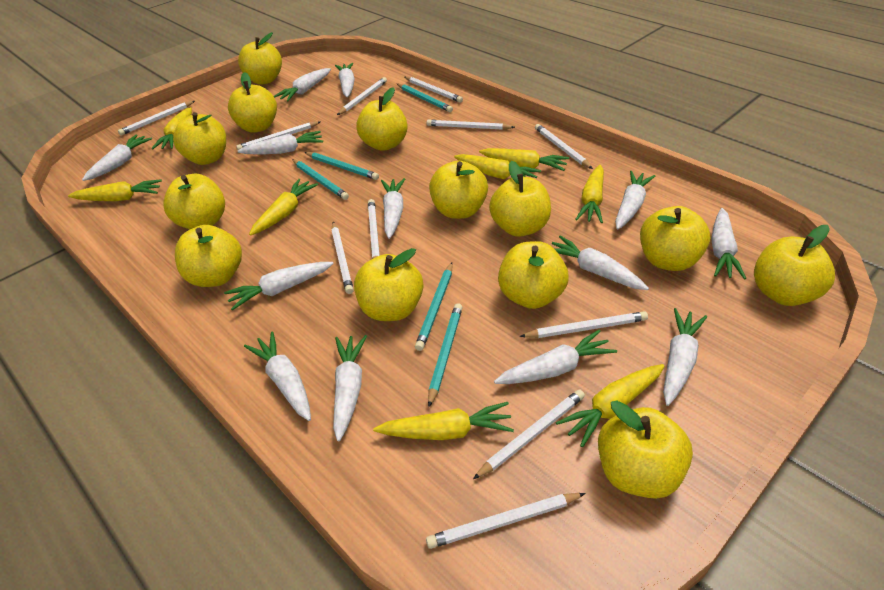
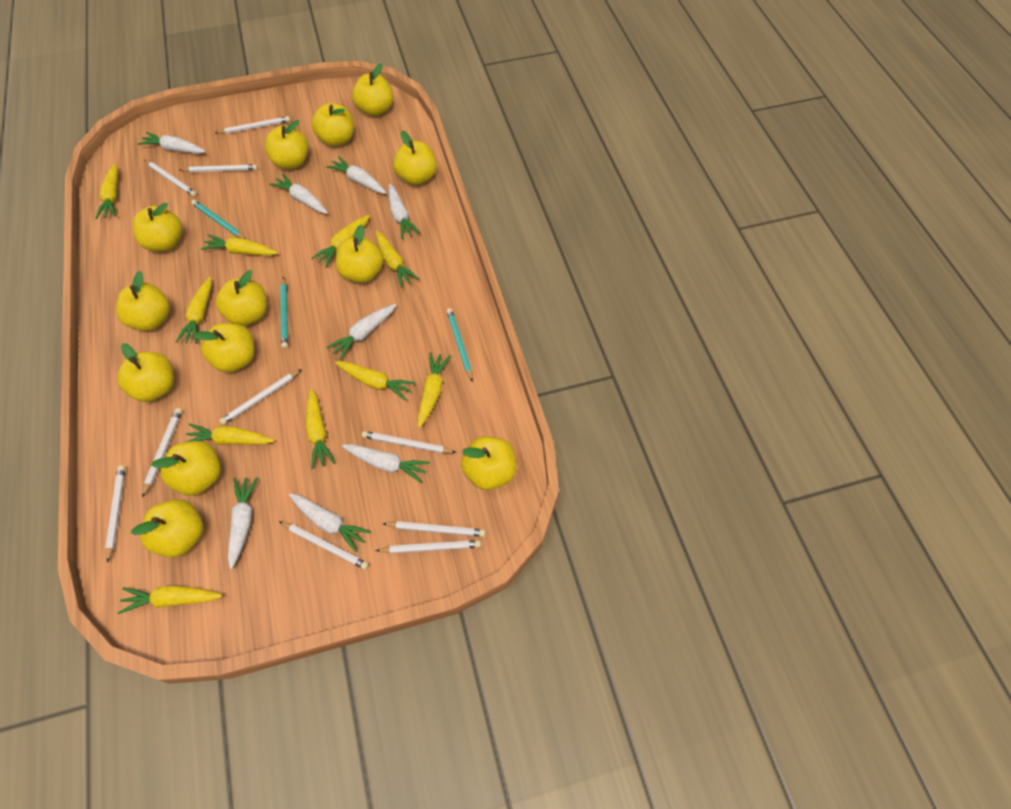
turquoise pencil: 5 -> 3
white carrot: 13 -> 8
white pencil: 11 -> 10
yellow carrot: 8 -> 10

